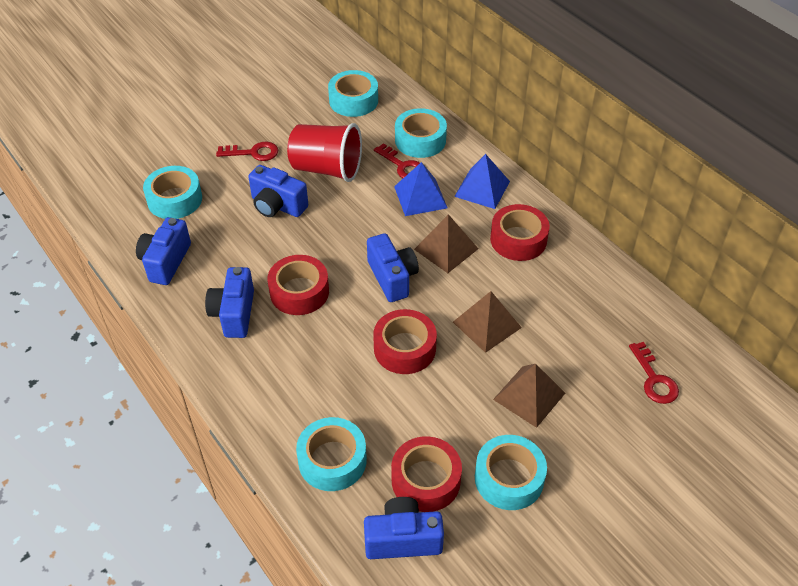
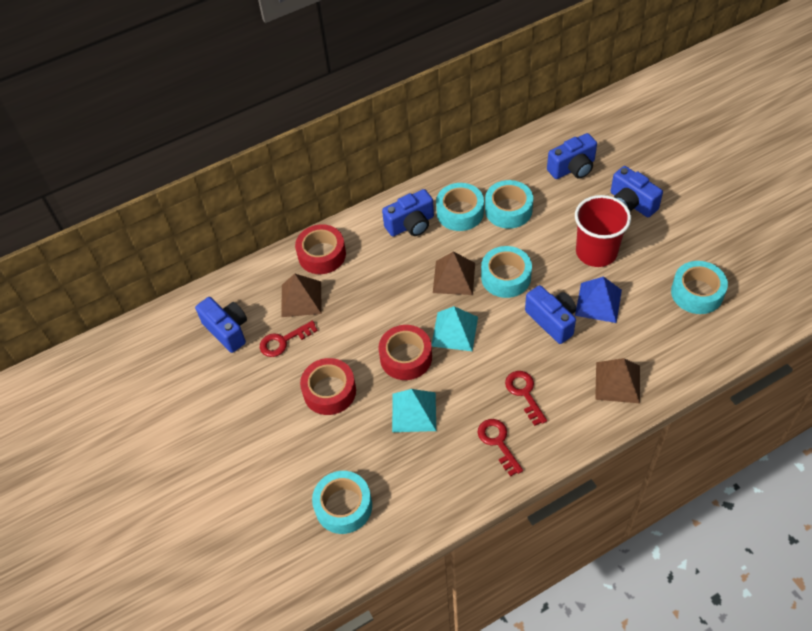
blue pyramid: 2 -> 1
red tape: 4 -> 3
turquoise pyramid: 0 -> 2

